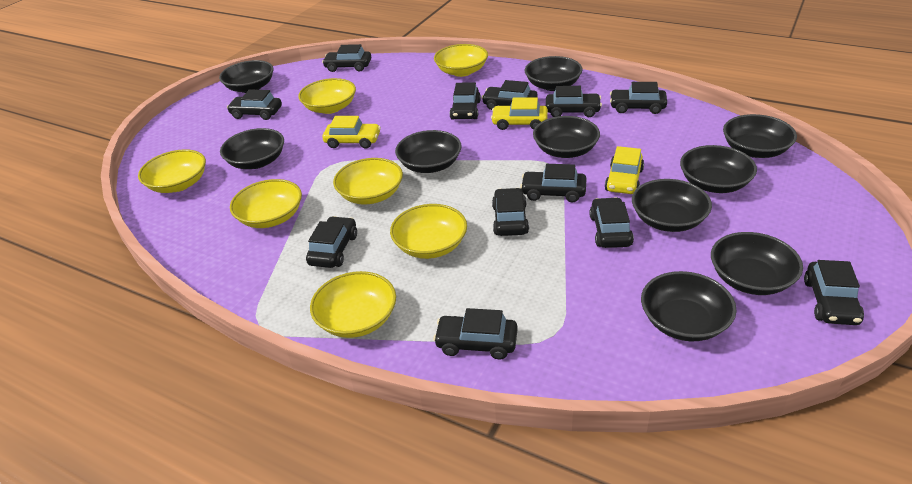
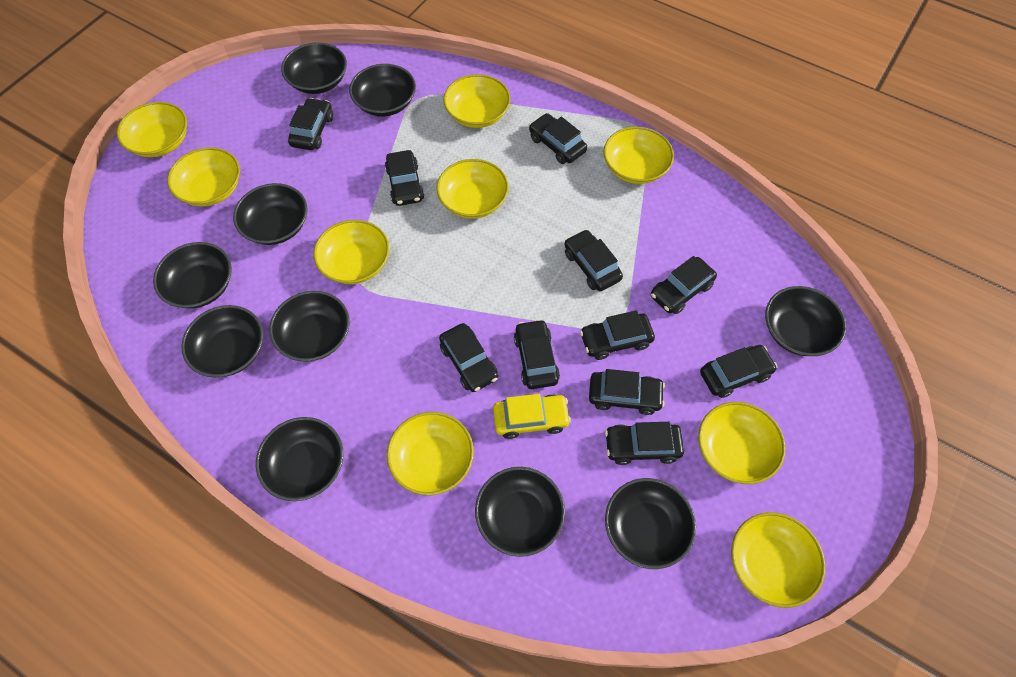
black car: 12 -> 11
yellow bowl: 7 -> 9
yellow car: 3 -> 1

